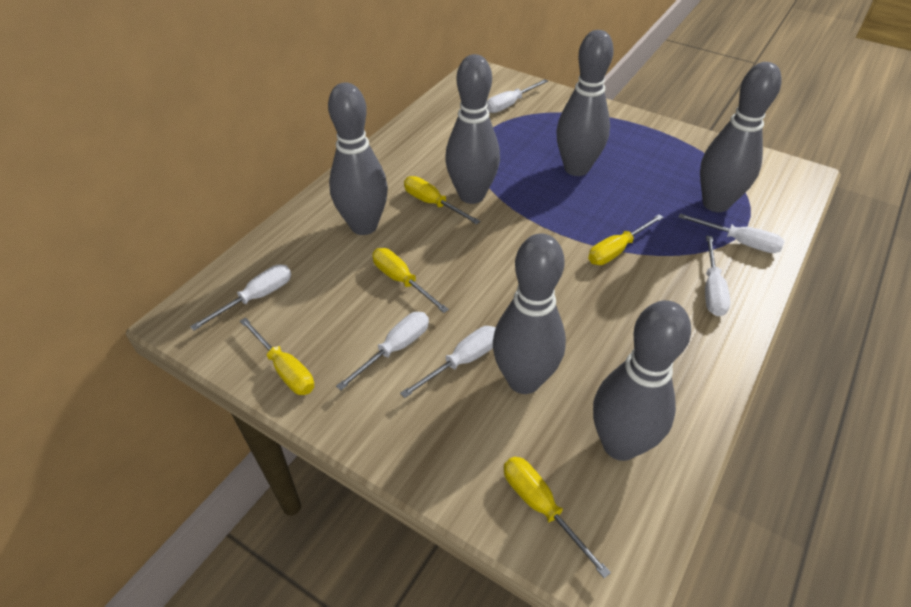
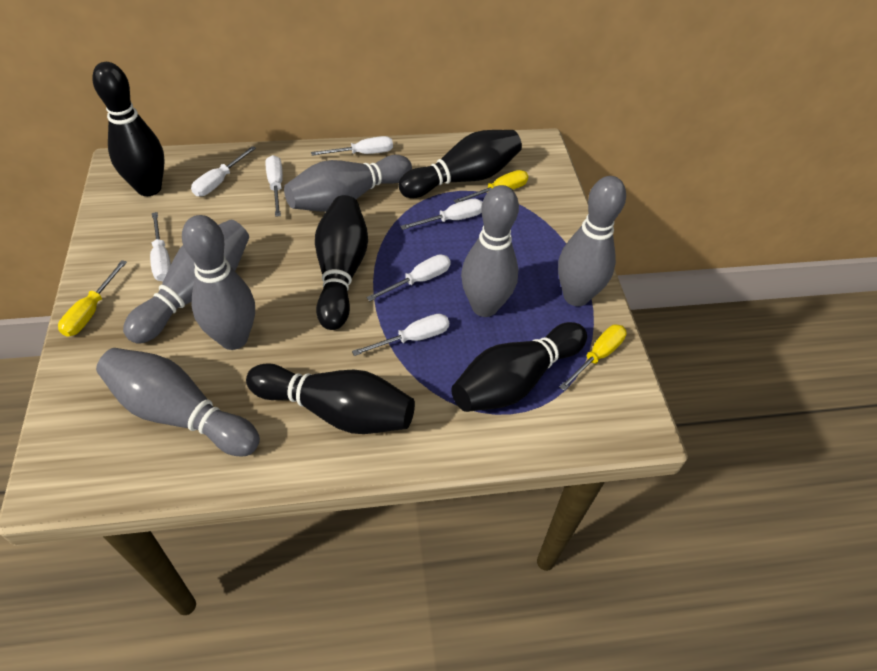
black bowling pin: 0 -> 5
white screwdriver: 6 -> 7
yellow screwdriver: 5 -> 3

